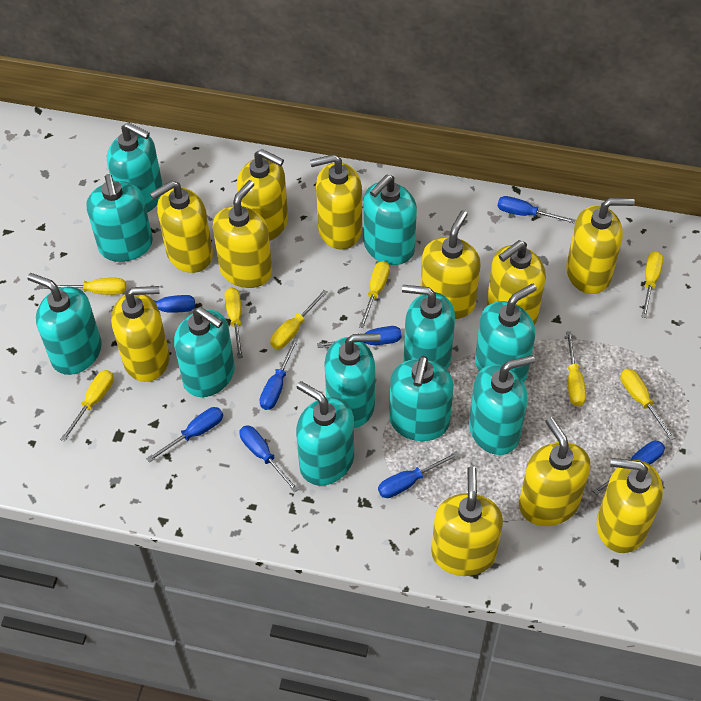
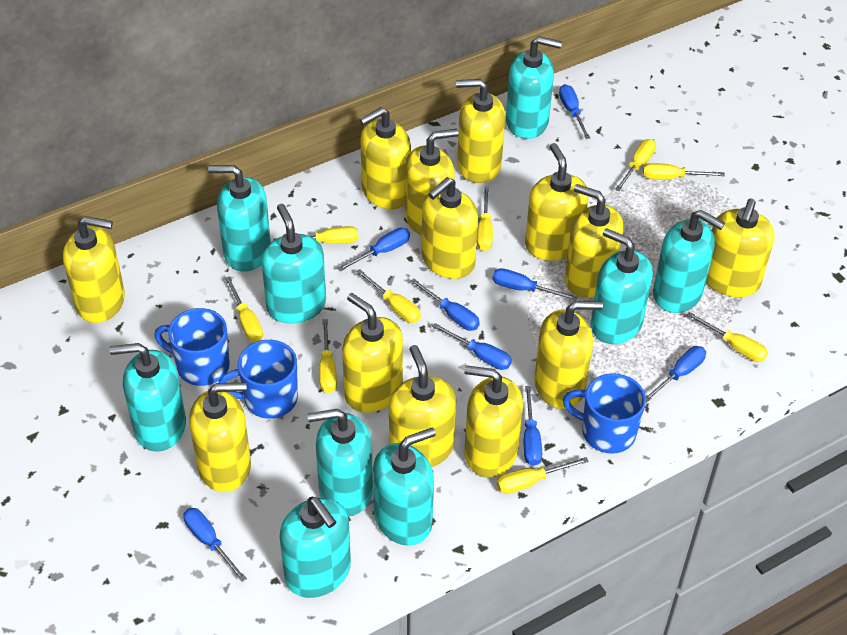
blue mug: 0 -> 3
turquoise soap dispenser: 11 -> 9
yellow screwdriver: 8 -> 9
yellow soap dispenser: 11 -> 13

